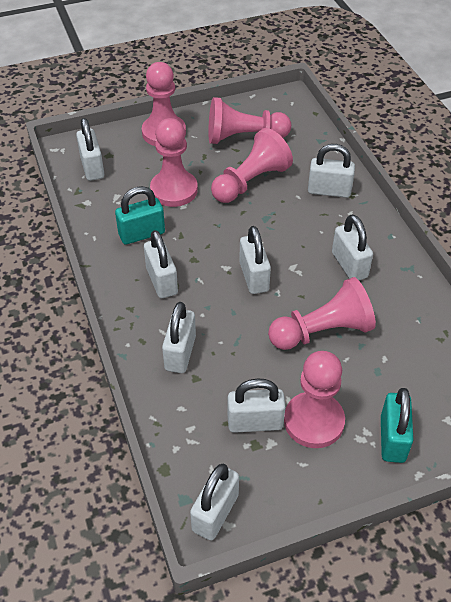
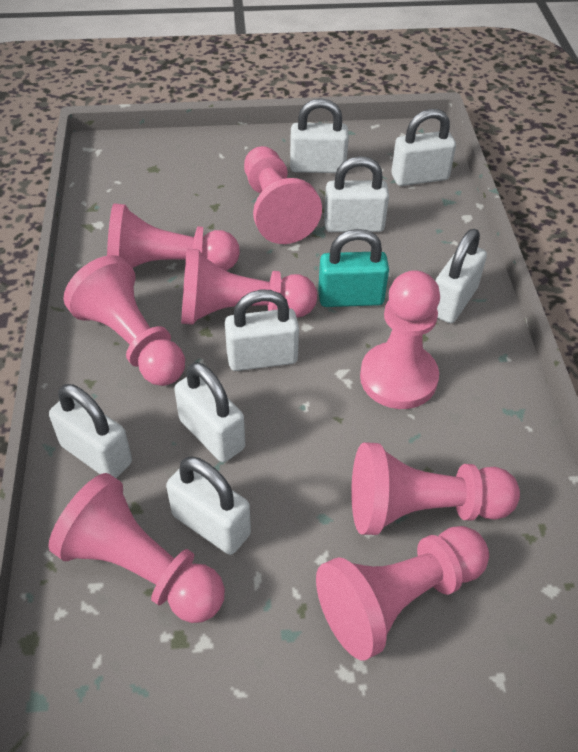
pink pawn: 6 -> 8
turquoise padlock: 2 -> 1

